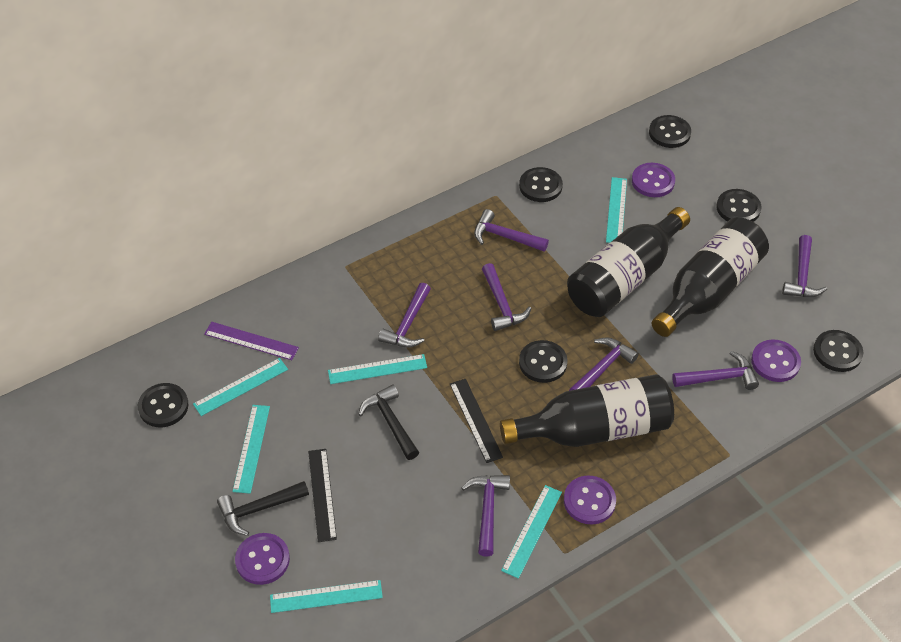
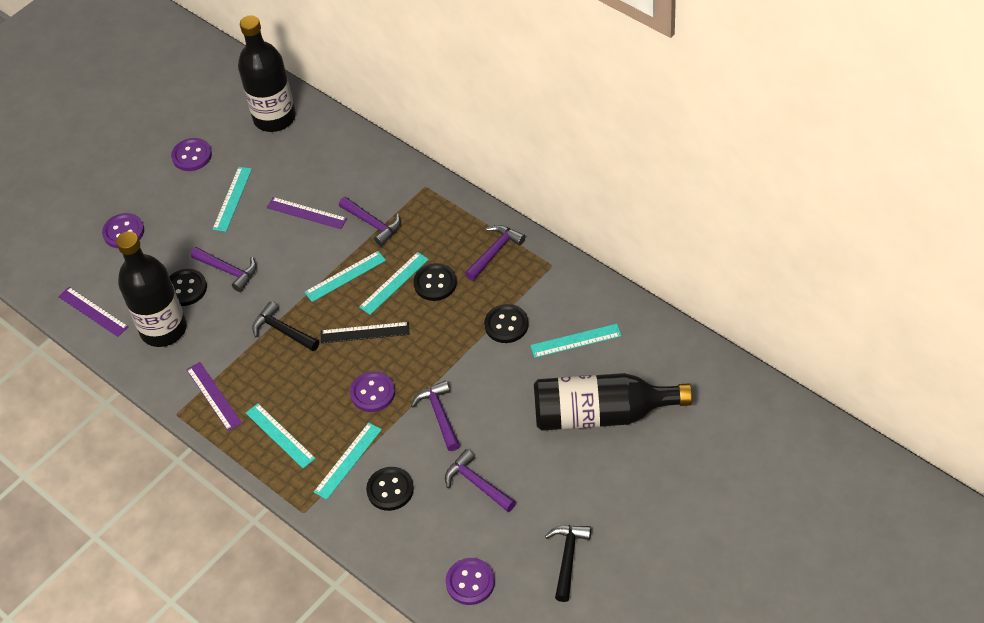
black button: 6 -> 4
black ruler: 2 -> 1
purple hammer: 7 -> 5
purple ruler: 1 -> 3

